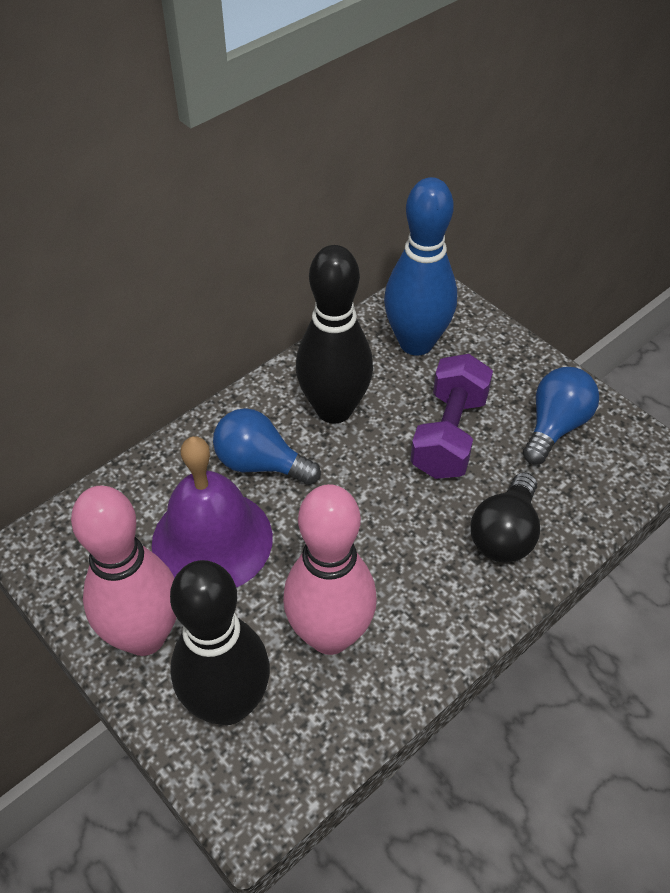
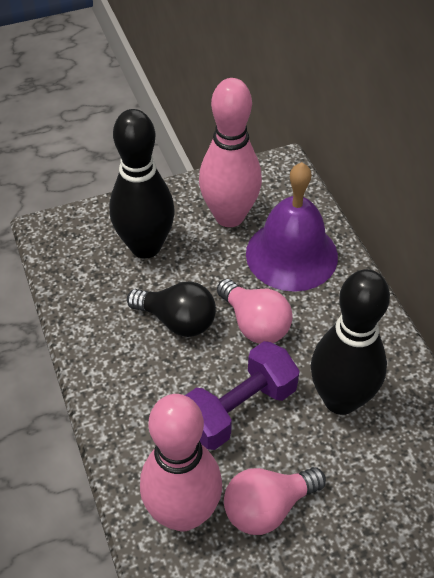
blue bowling pin: 1 -> 0
blue light bulb: 2 -> 0
pink light bulb: 0 -> 2

